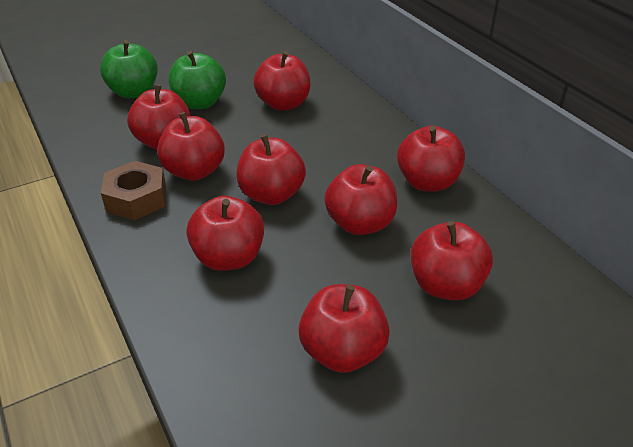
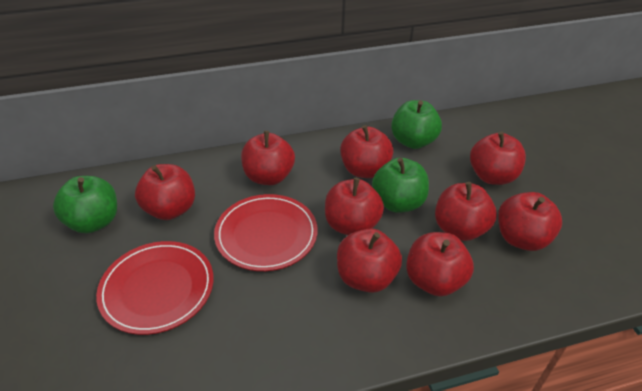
brown nut: 1 -> 0
green apple: 2 -> 3
red plate: 0 -> 2

